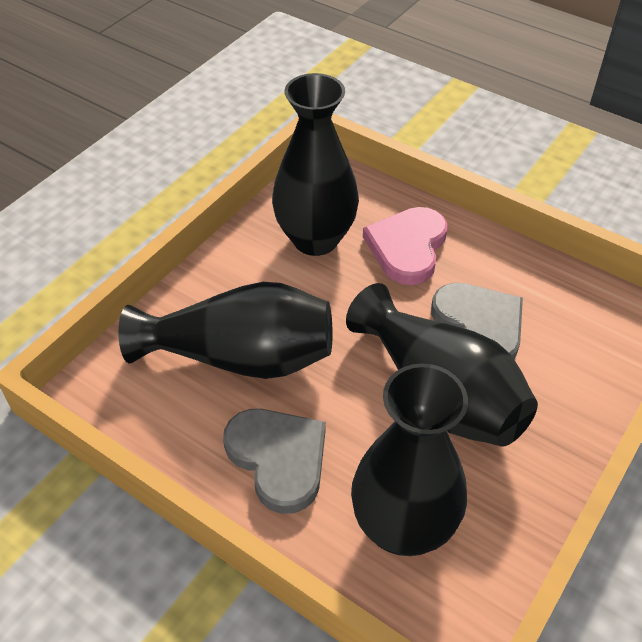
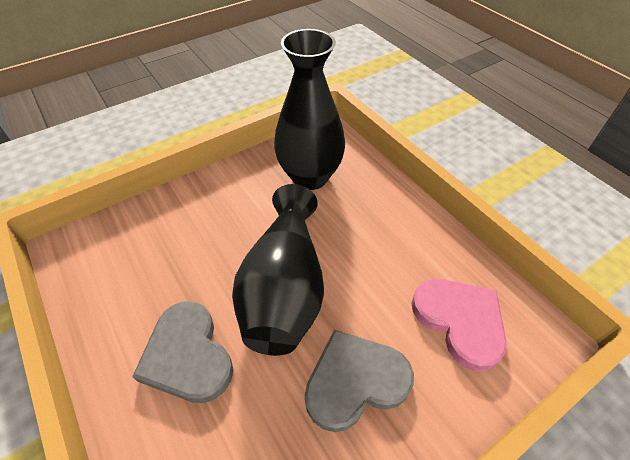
black vase: 4 -> 2

